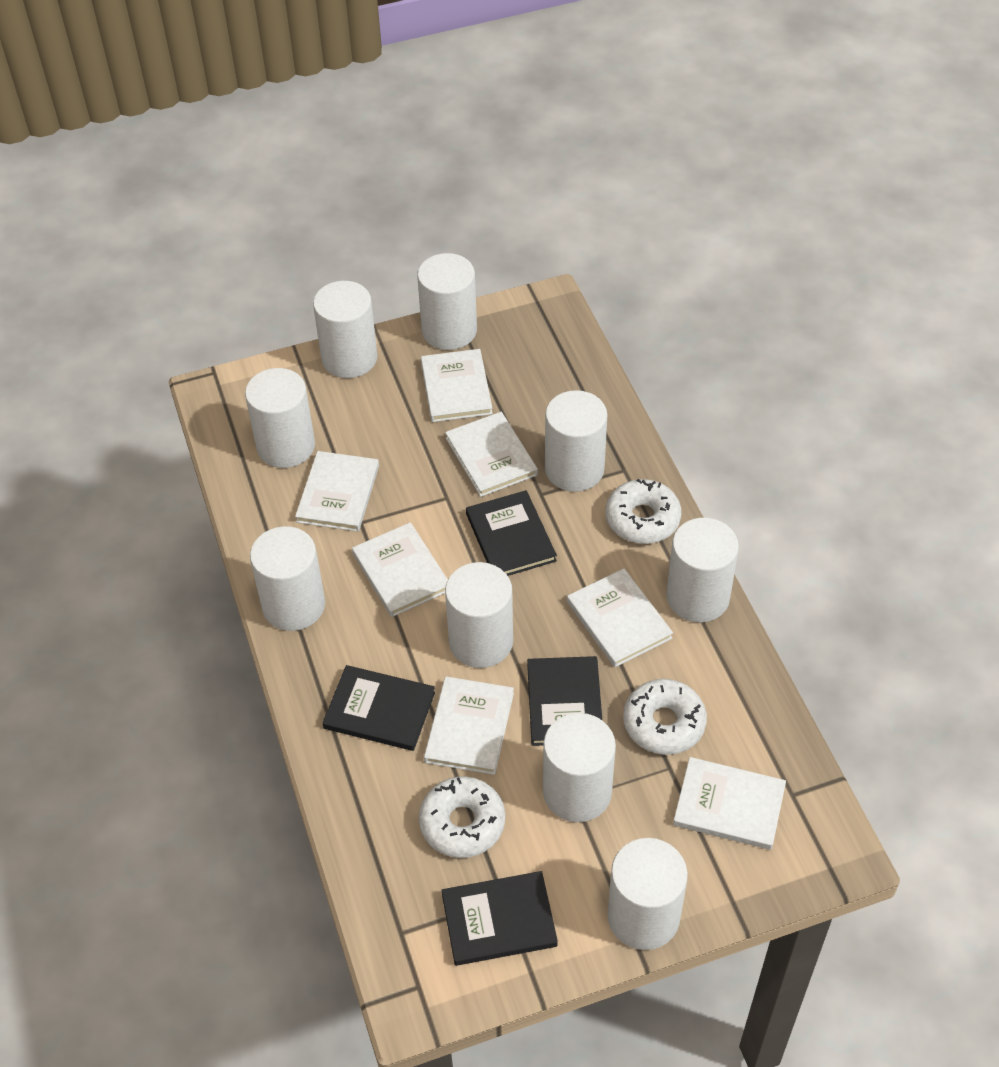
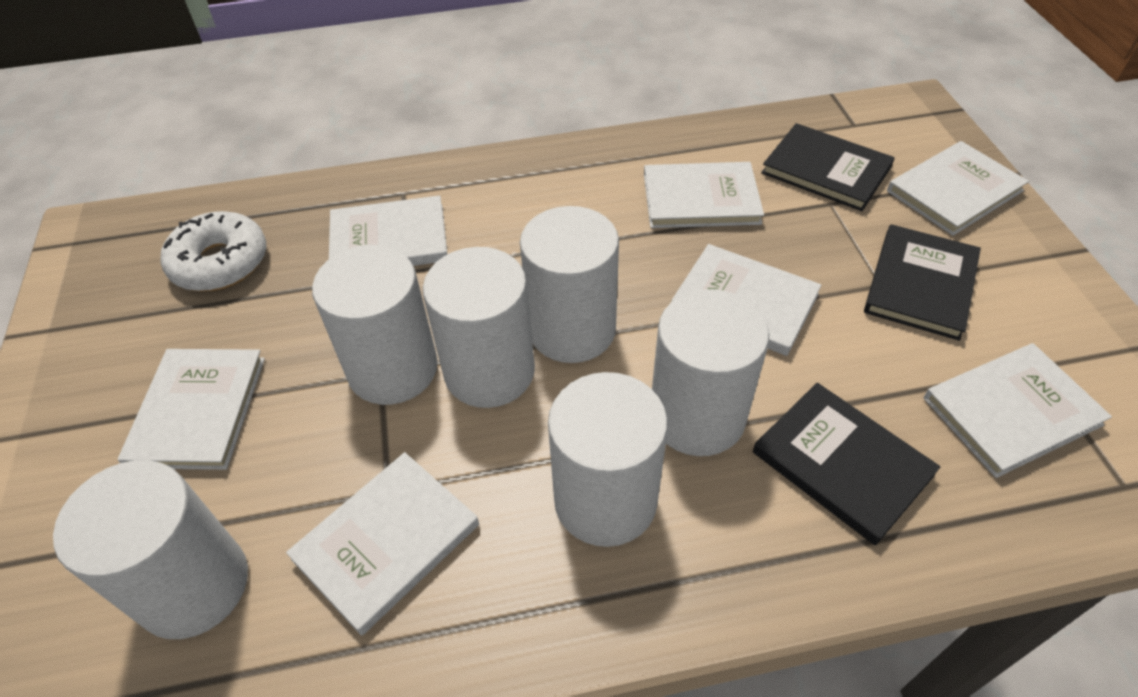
black book: 4 -> 3
white cylinder: 9 -> 6
white donut: 3 -> 1

